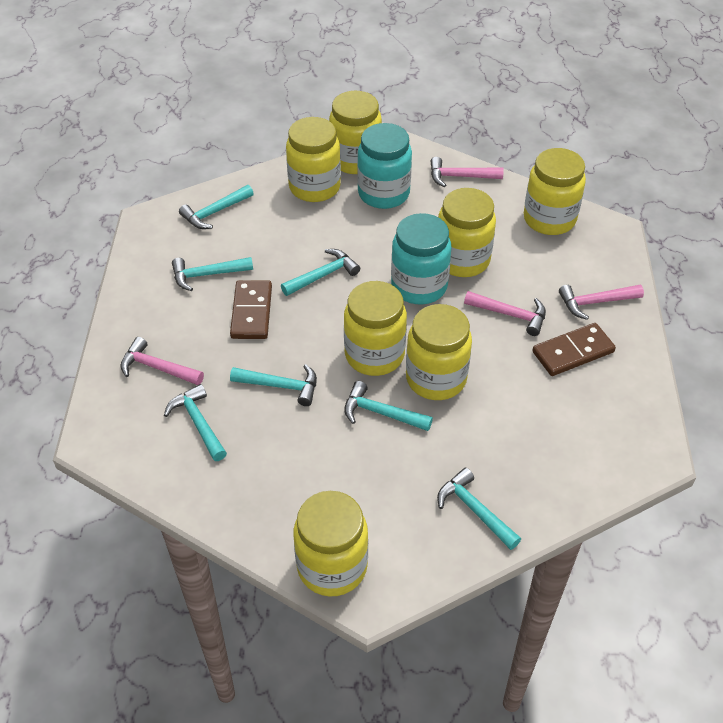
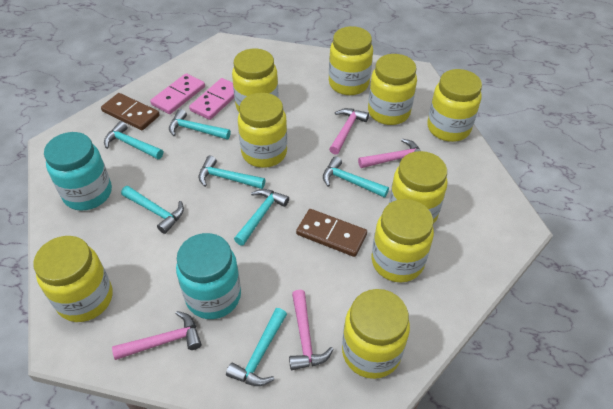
pink domino: 0 -> 2
yellow jar: 7 -> 9

